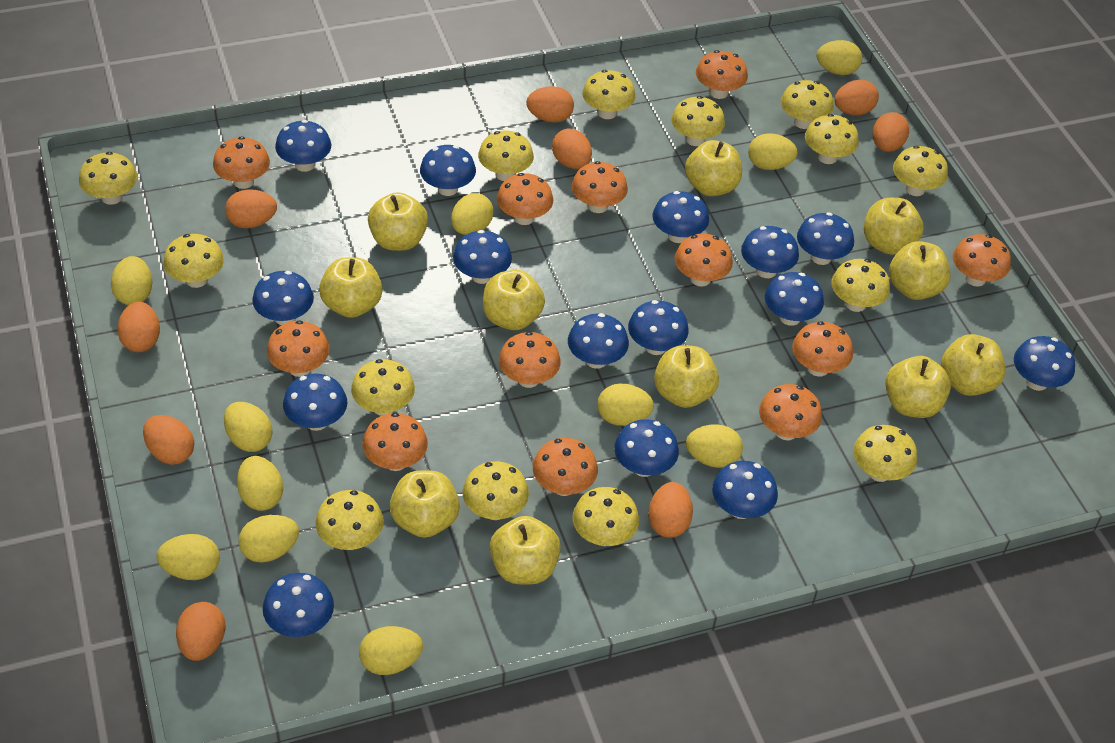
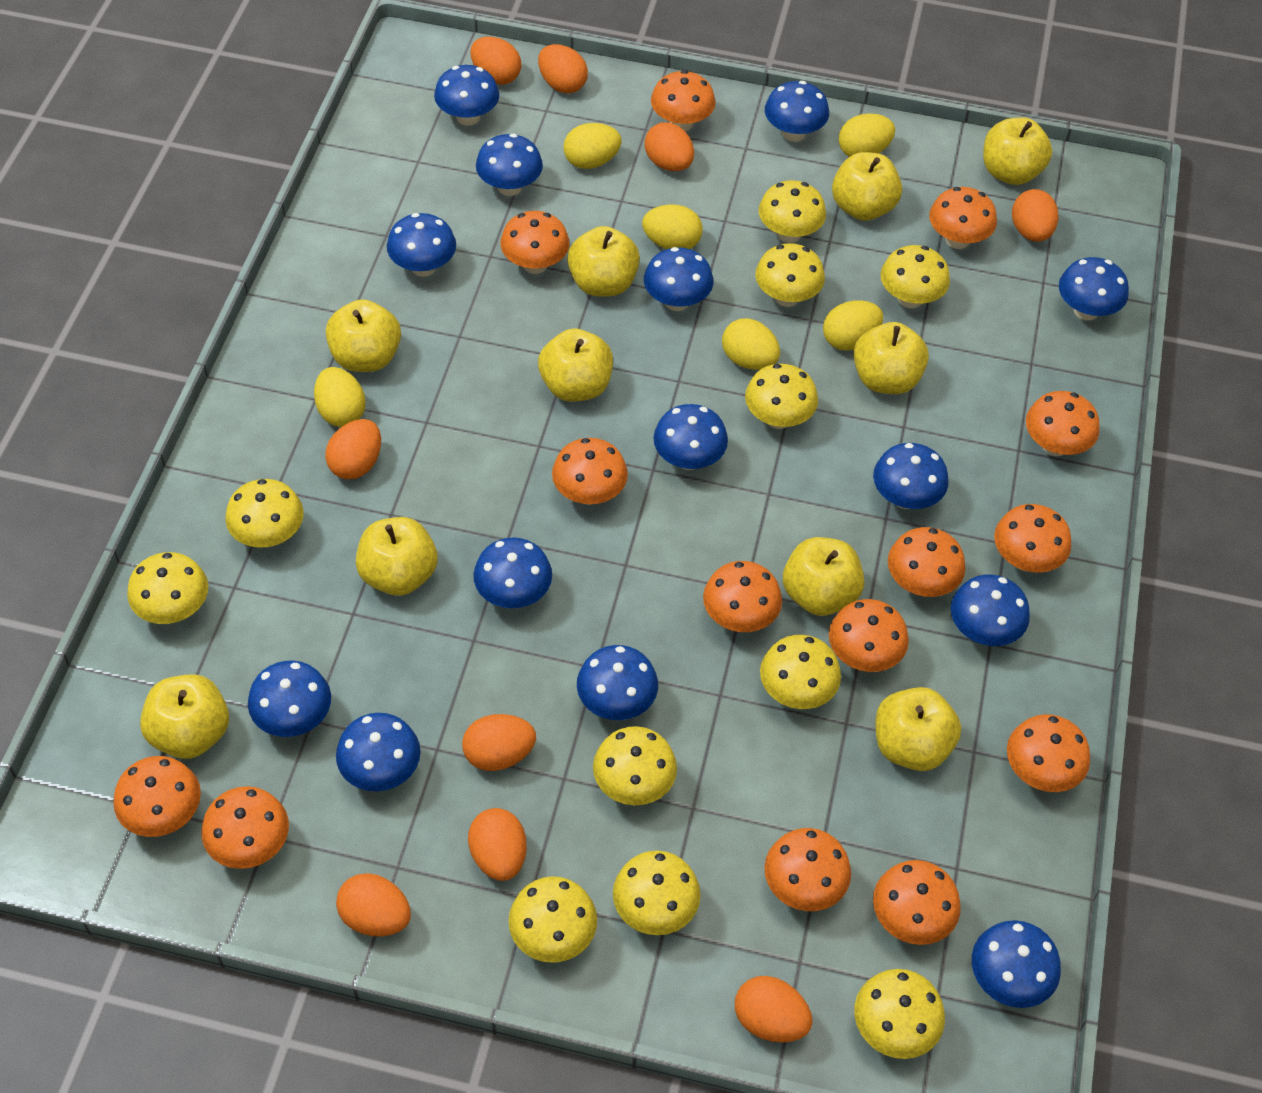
blue mushroom: 15 -> 14
orange mushroom: 12 -> 14
yellow apple: 11 -> 10
yellow egg: 11 -> 6
yellow mushroom: 14 -> 11

